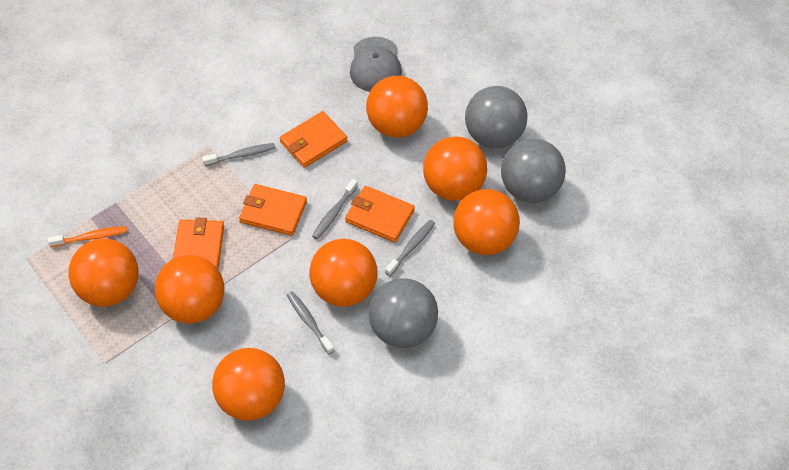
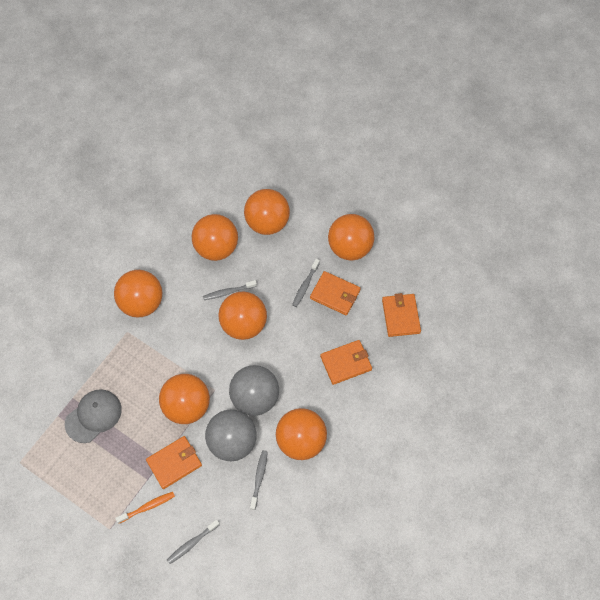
grey ball: 3 -> 2

